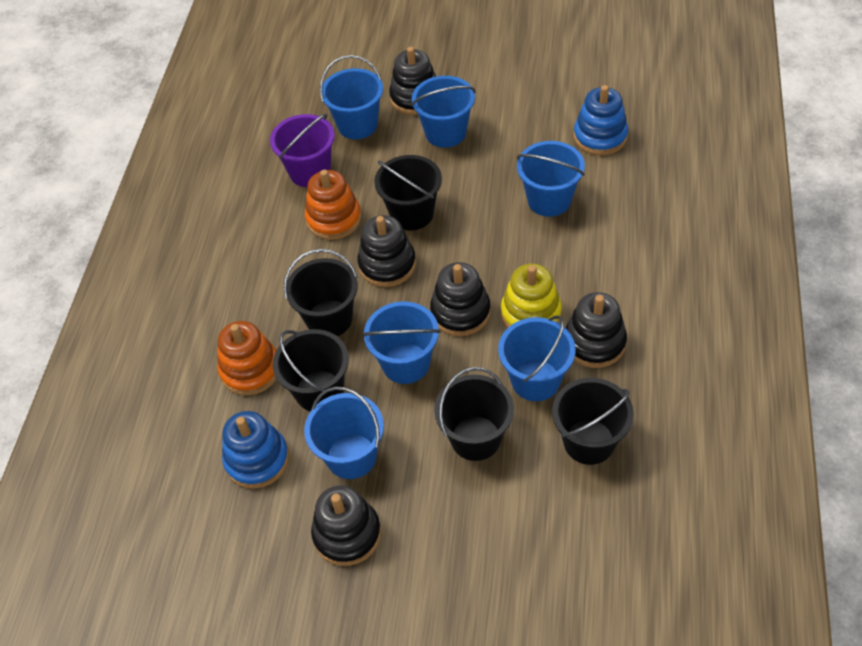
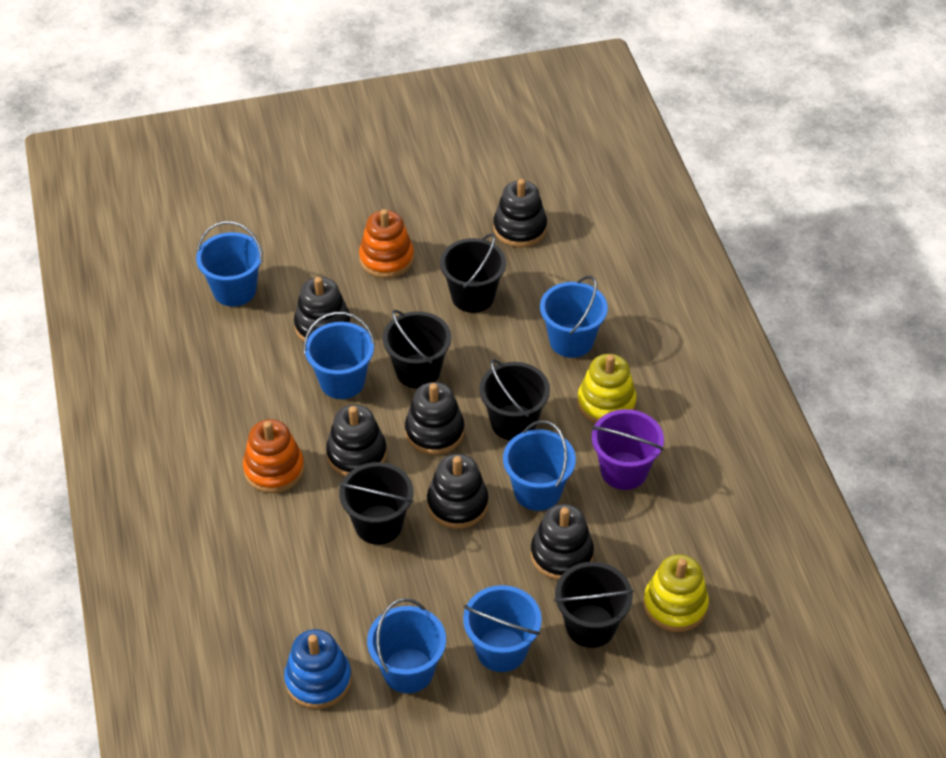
black stacking toy: 5 -> 6
blue stacking toy: 2 -> 1
yellow stacking toy: 1 -> 2

